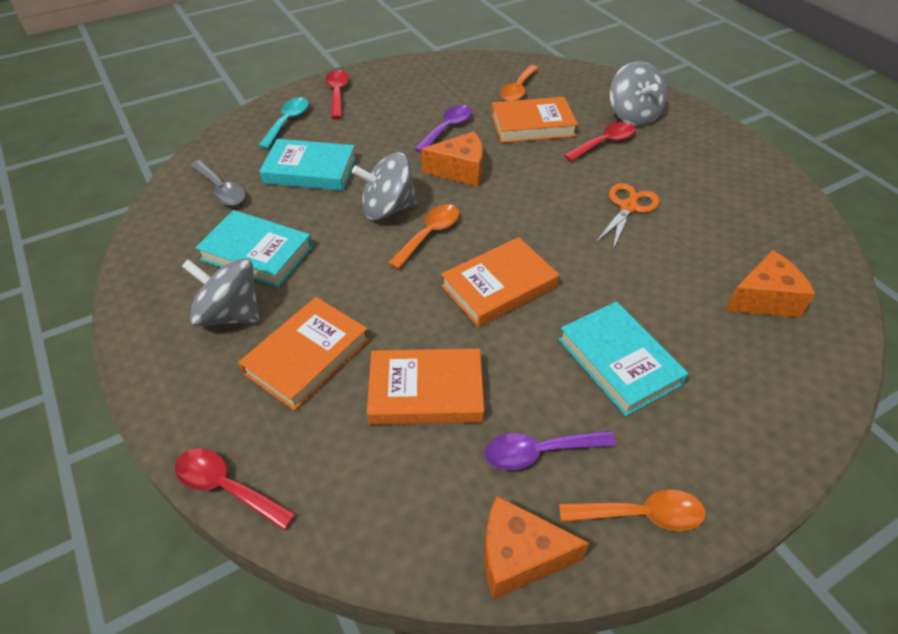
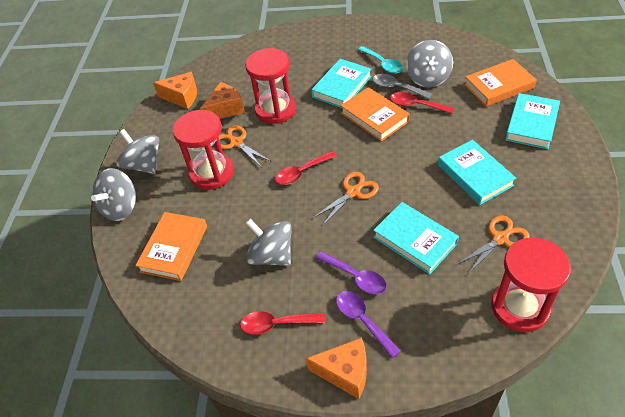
grey spinning top: 3 -> 4
orange book: 4 -> 3
orange scissors: 1 -> 3
orange spoon: 3 -> 0
red hourglass: 0 -> 3
turquoise book: 3 -> 4

